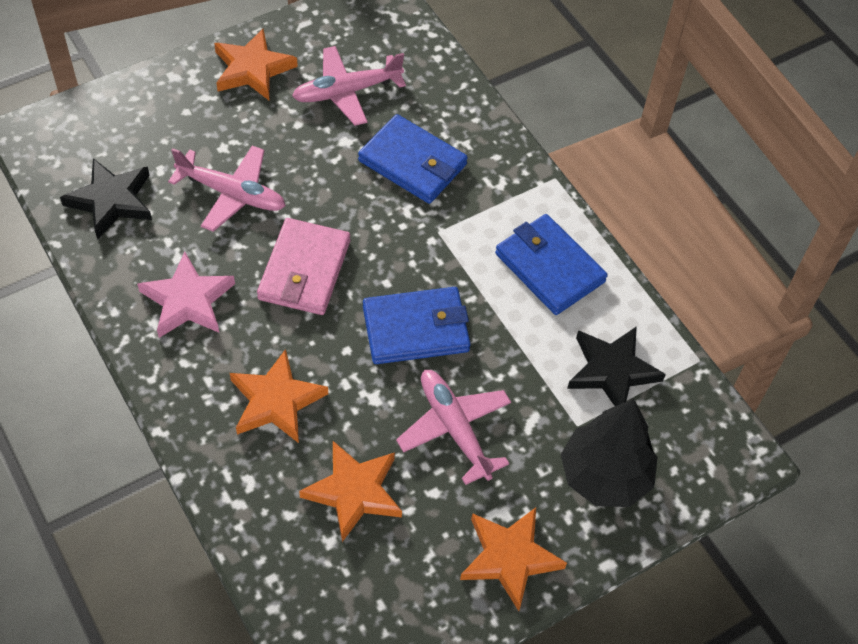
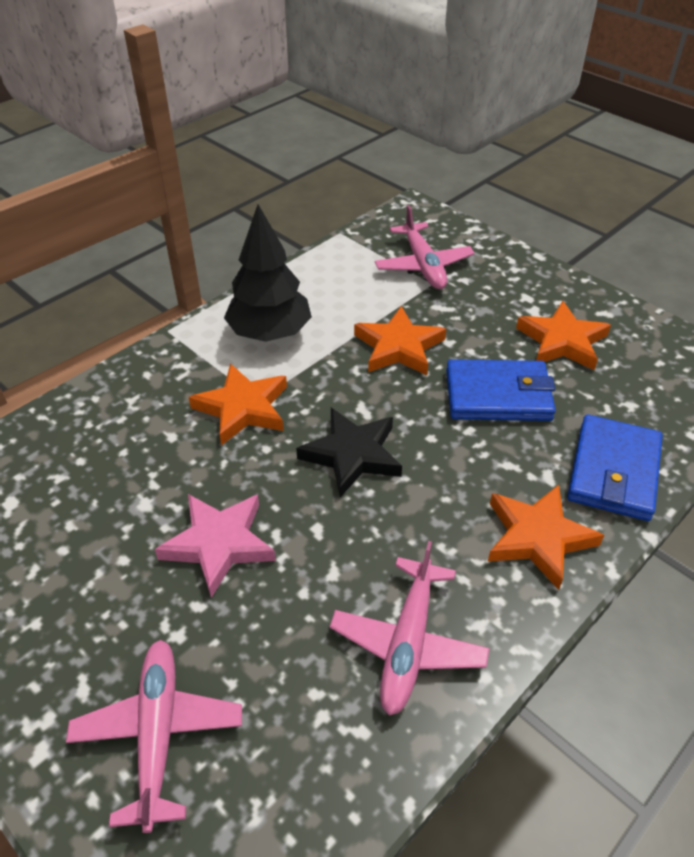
black star: 2 -> 1
blue wallet: 3 -> 2
pink wallet: 1 -> 0

